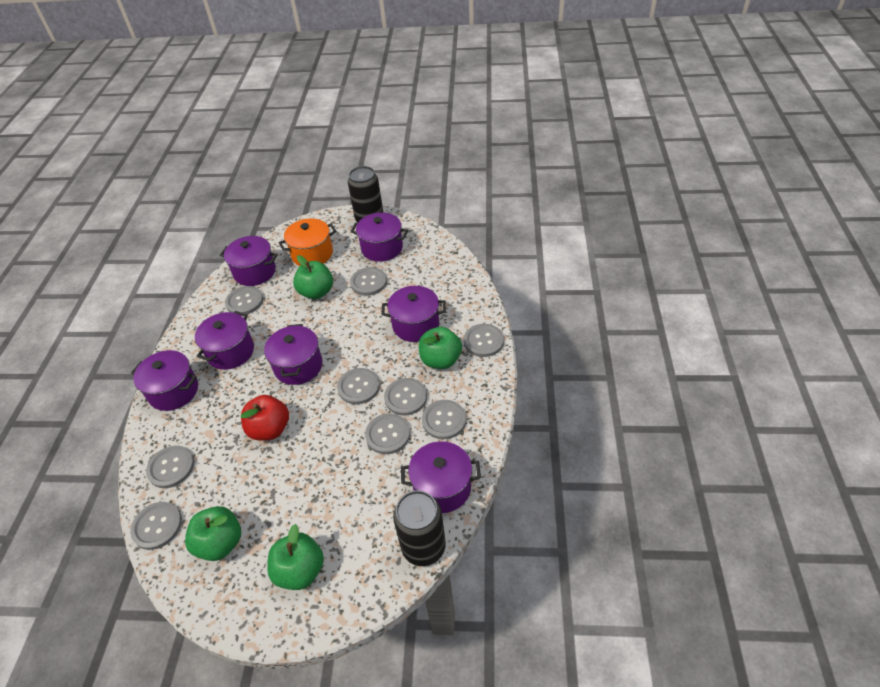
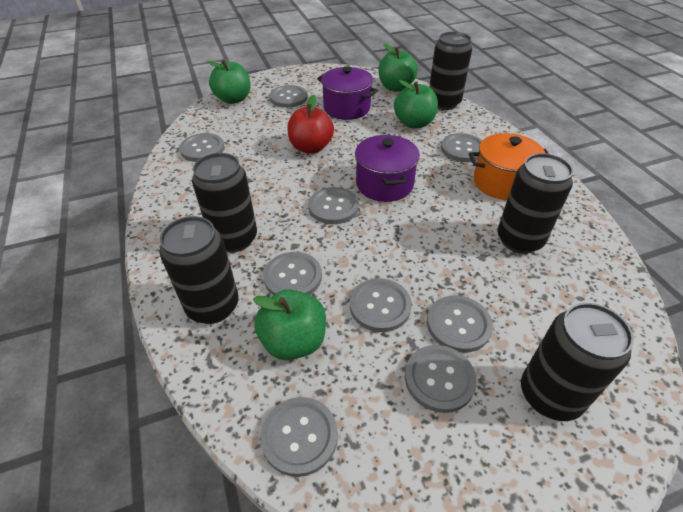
black can: 2 -> 5
purple pot: 7 -> 2

